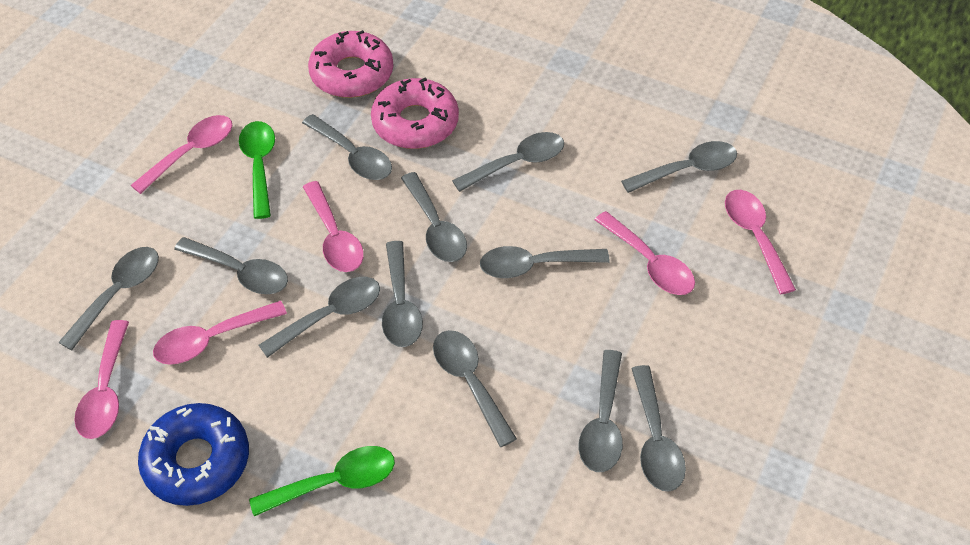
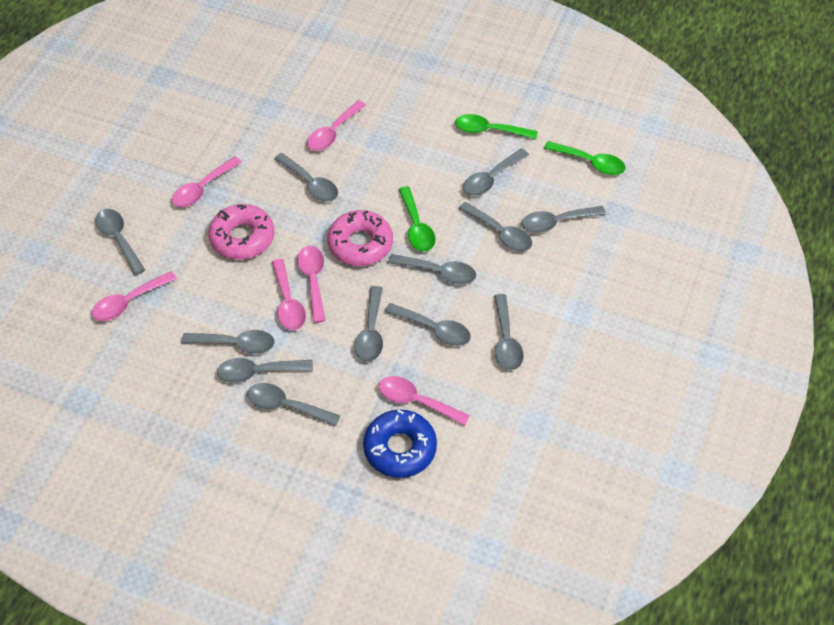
green spoon: 2 -> 3

